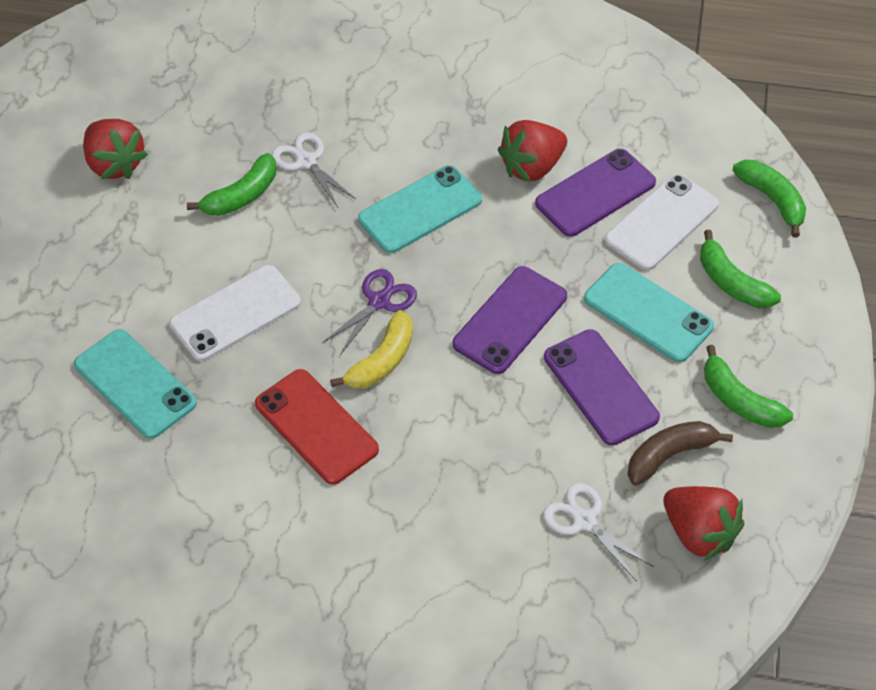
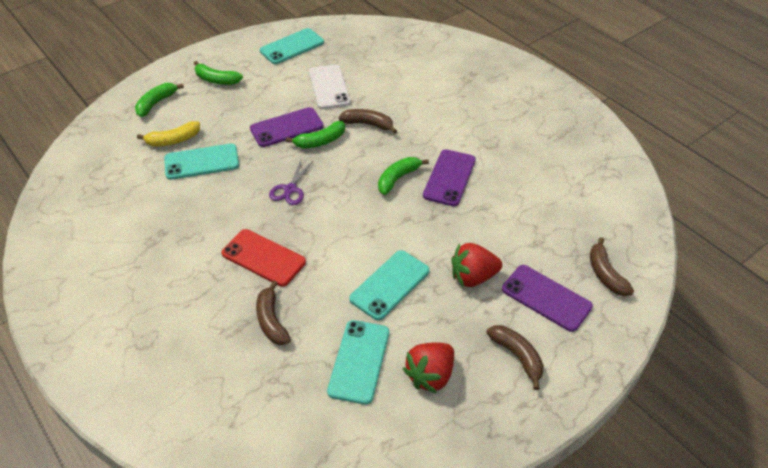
brown banana: 1 -> 4
red strawberry: 3 -> 2
turquoise phone: 3 -> 4
white phone: 2 -> 1
white scissors: 2 -> 0

